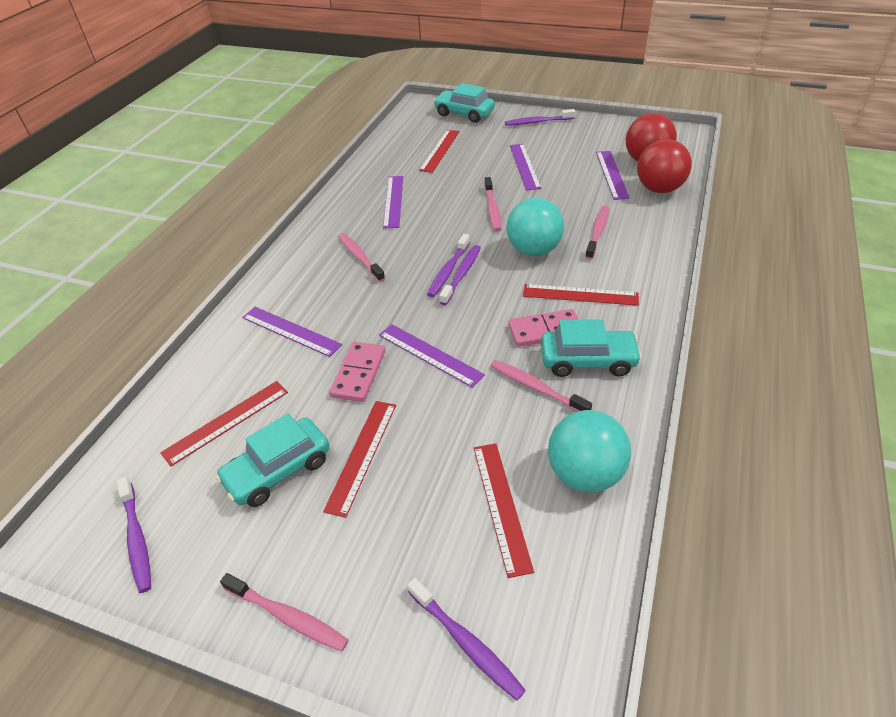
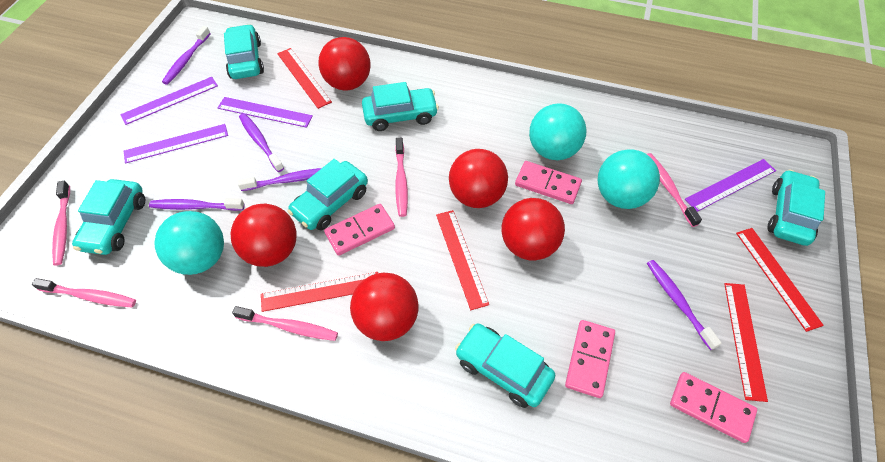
pink domino: 2 -> 4
purple ruler: 5 -> 4
red ball: 2 -> 5
turquoise ball: 2 -> 3
turquoise car: 3 -> 6

